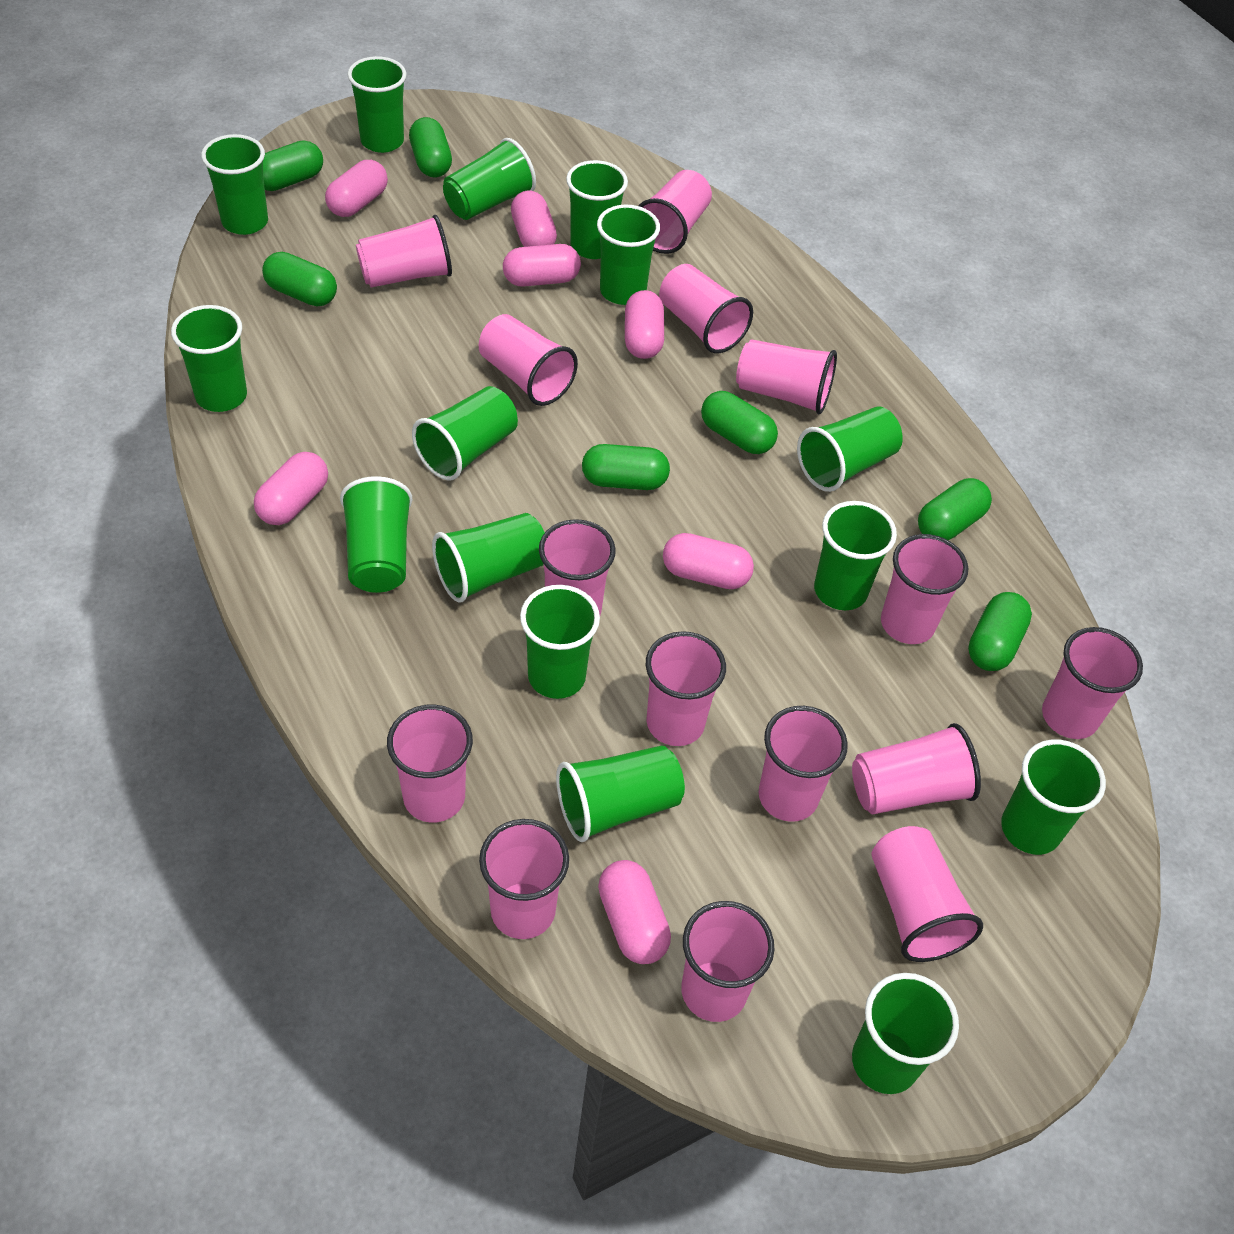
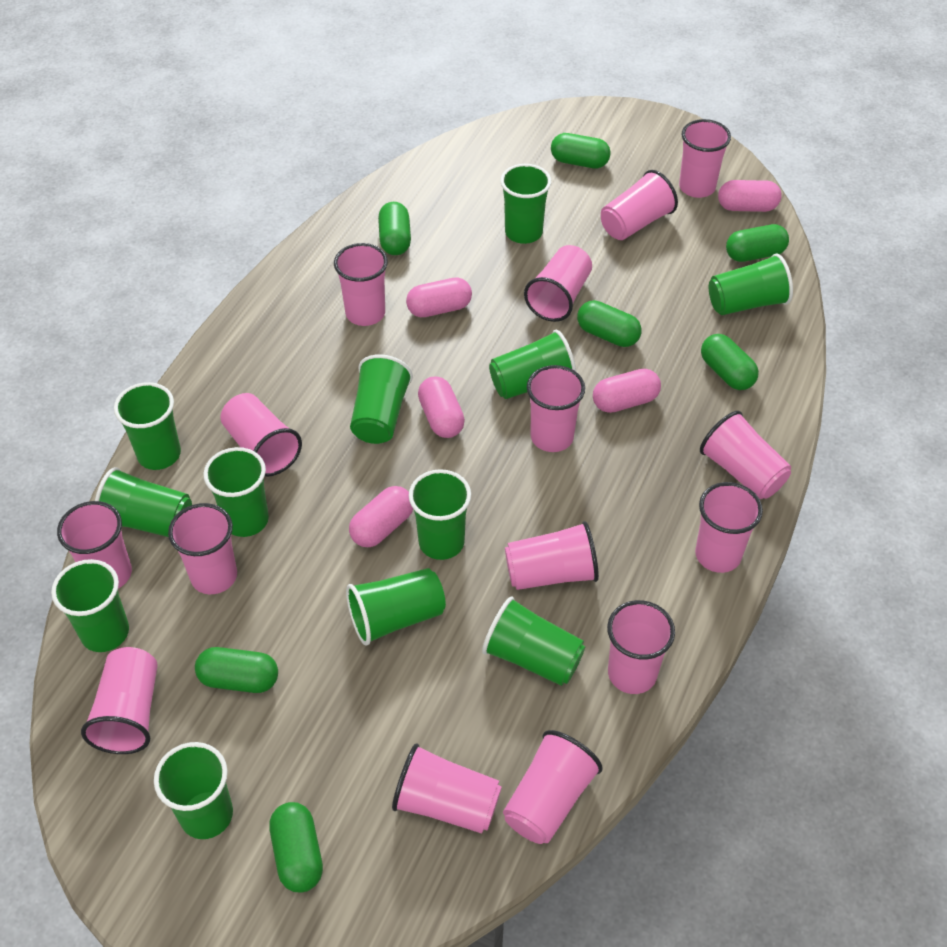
green cup: 15 -> 12
pink capsule: 7 -> 5

